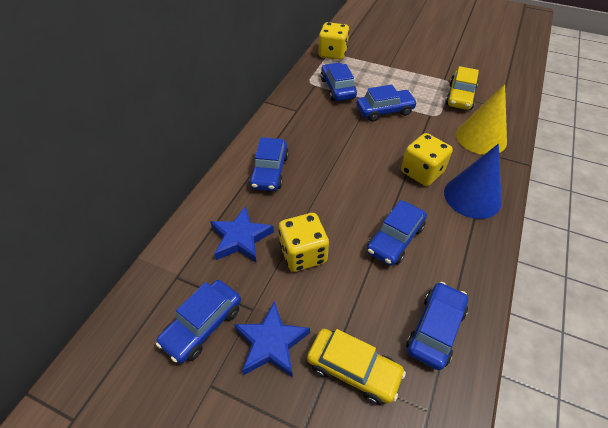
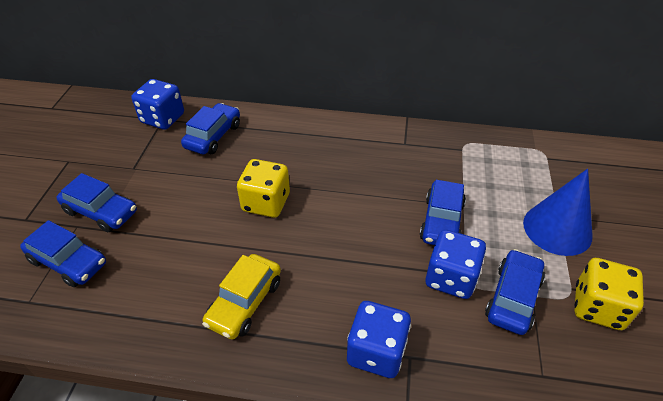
blue car: 6 -> 5
blue dice: 0 -> 3
blue star: 2 -> 0
yellow car: 2 -> 1
yellow cone: 1 -> 0
yellow dice: 3 -> 2

